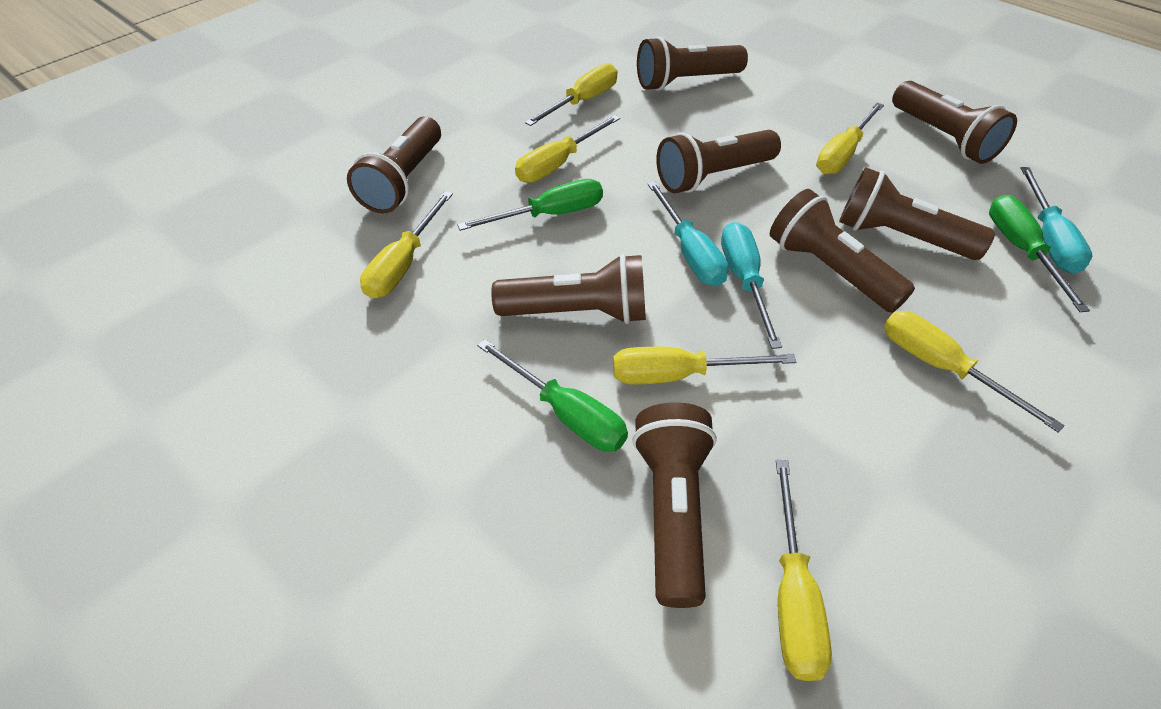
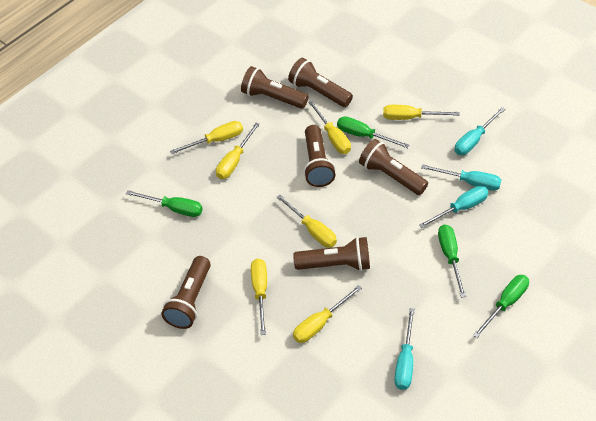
brown flashlight: 8 -> 6
green screwdriver: 3 -> 4
turquoise screwdriver: 3 -> 4

